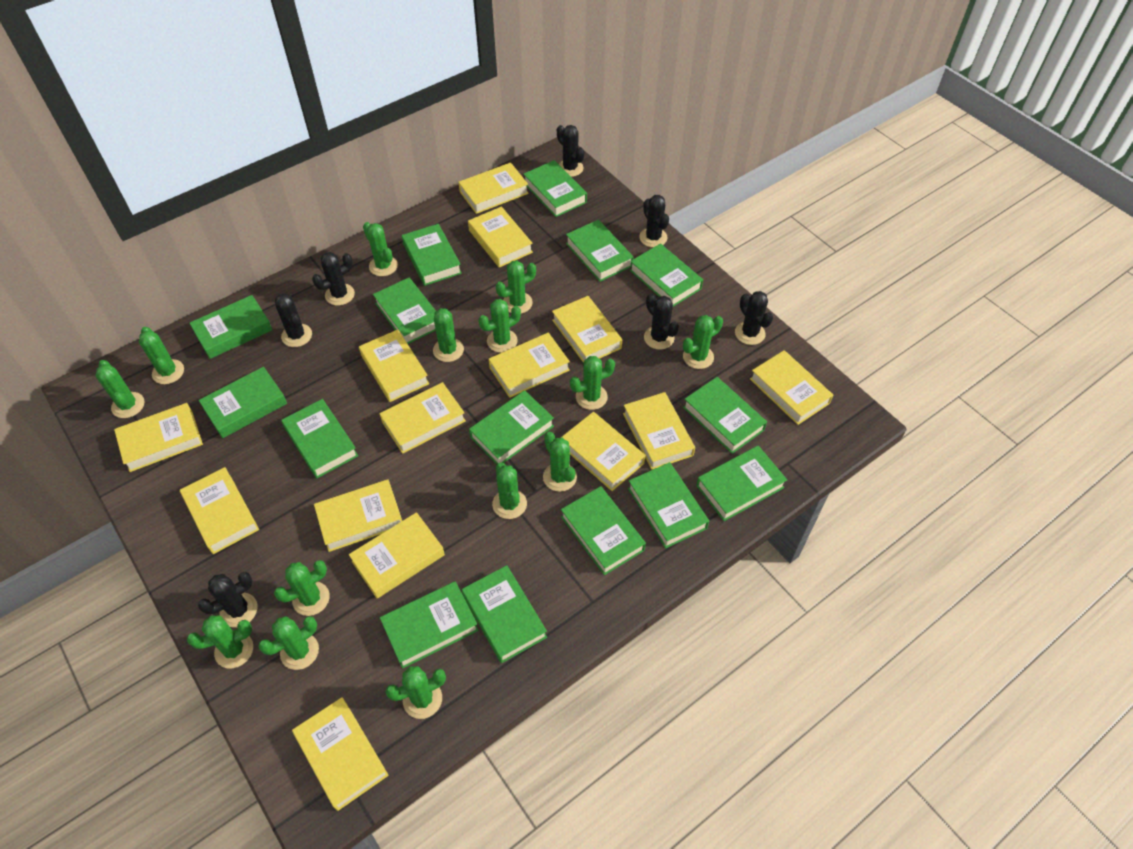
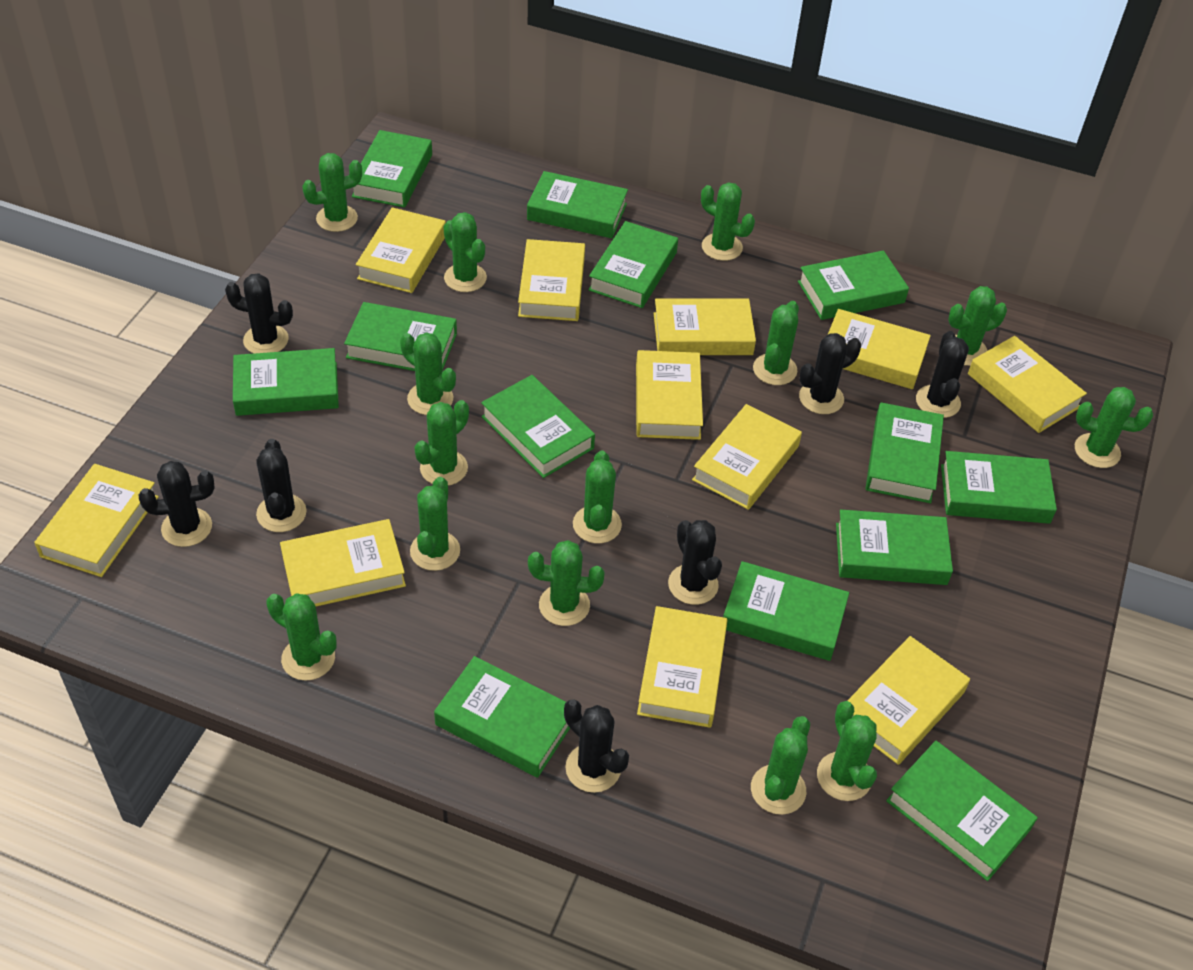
green book: 15 -> 13
yellow book: 14 -> 11

